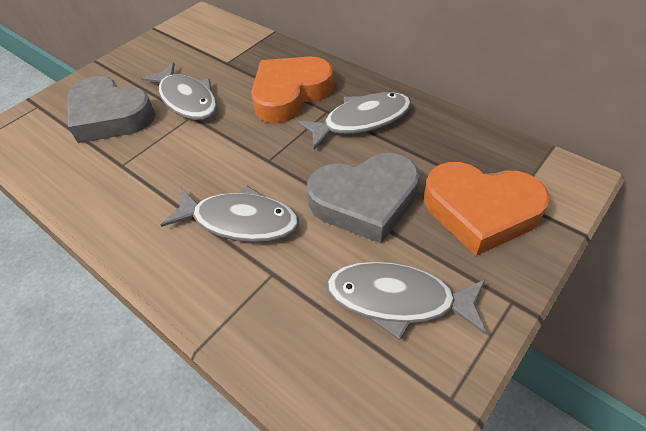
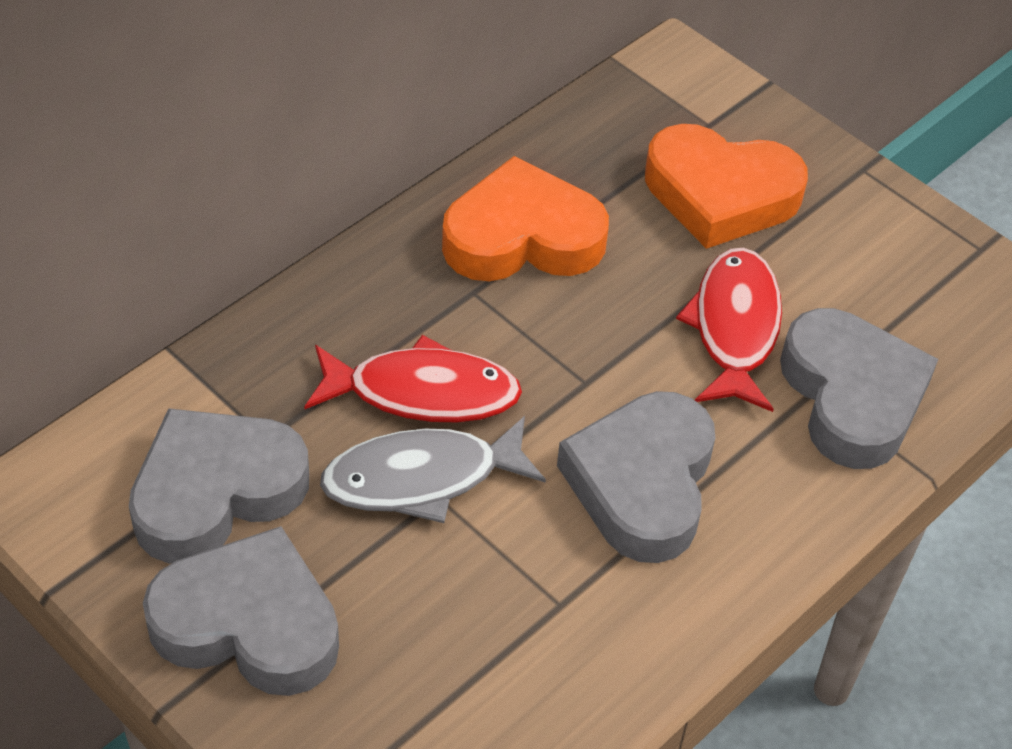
grey fish: 4 -> 1
grey heart: 2 -> 4
red fish: 0 -> 2

